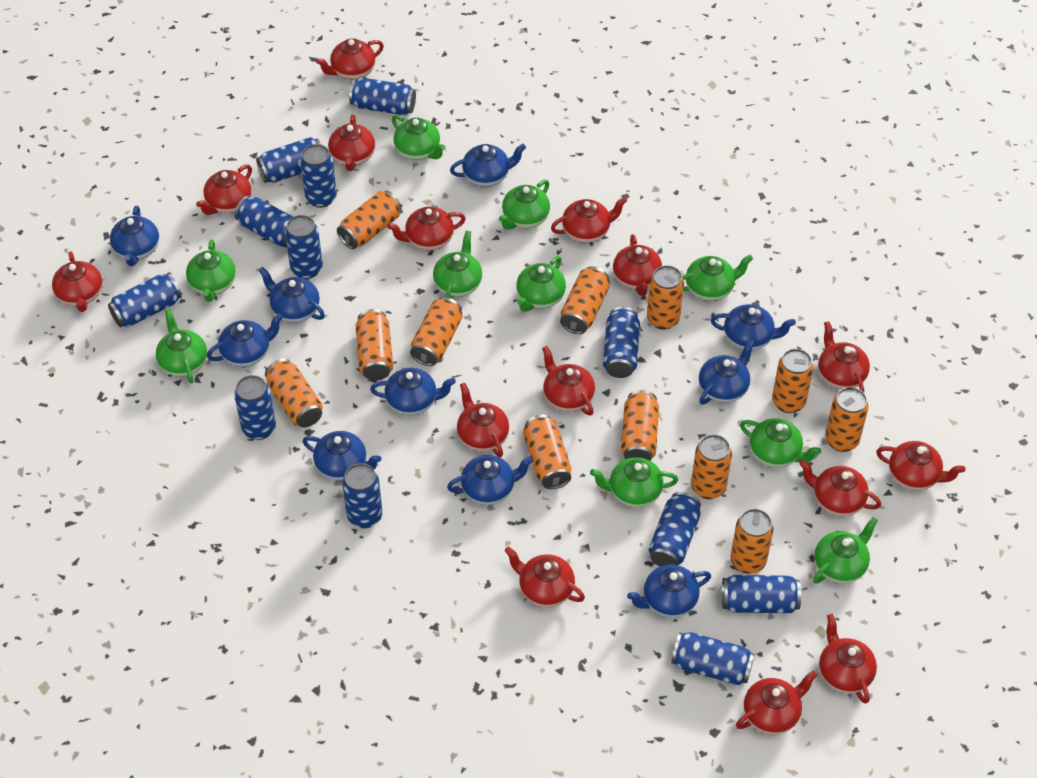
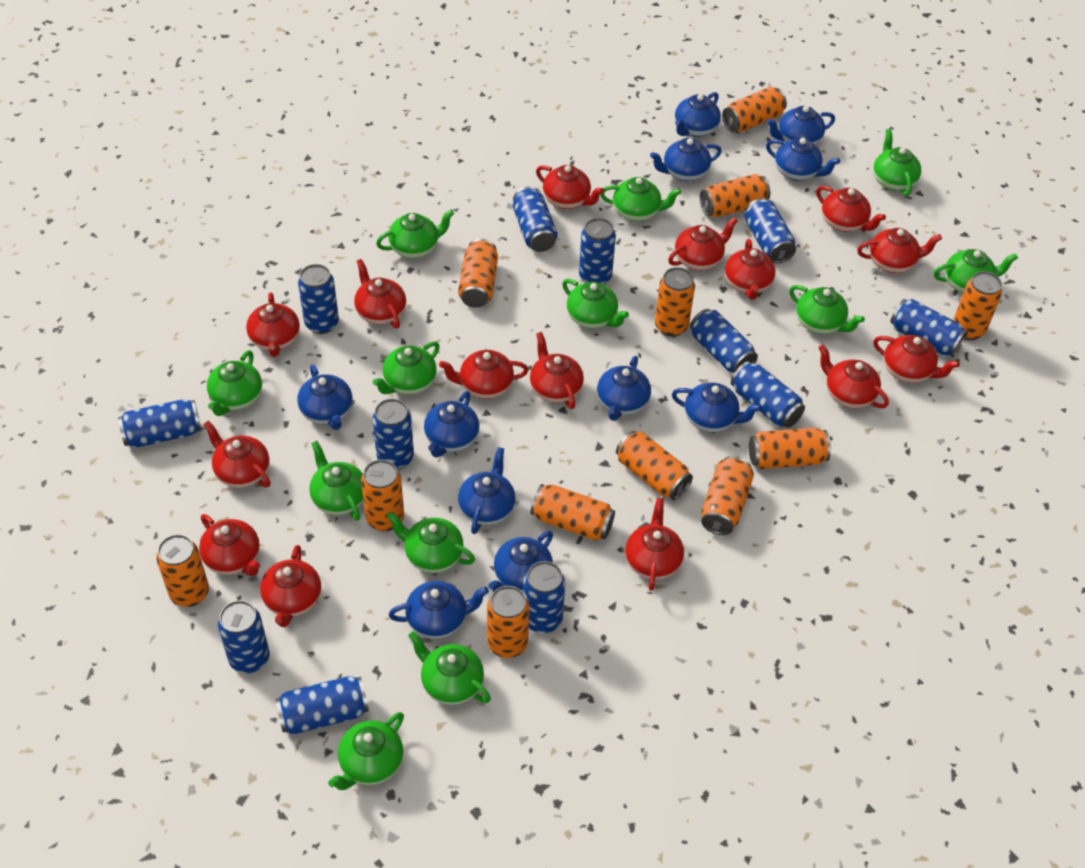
blue teapot: 10 -> 11
green teapot: 10 -> 12

